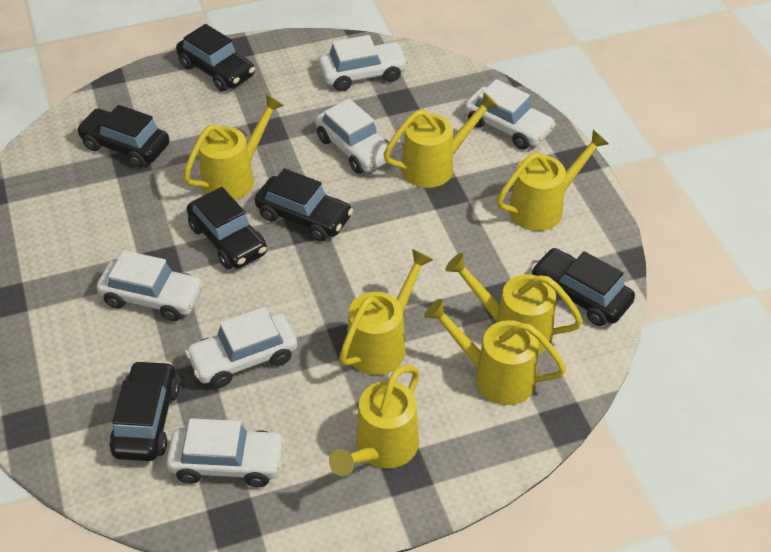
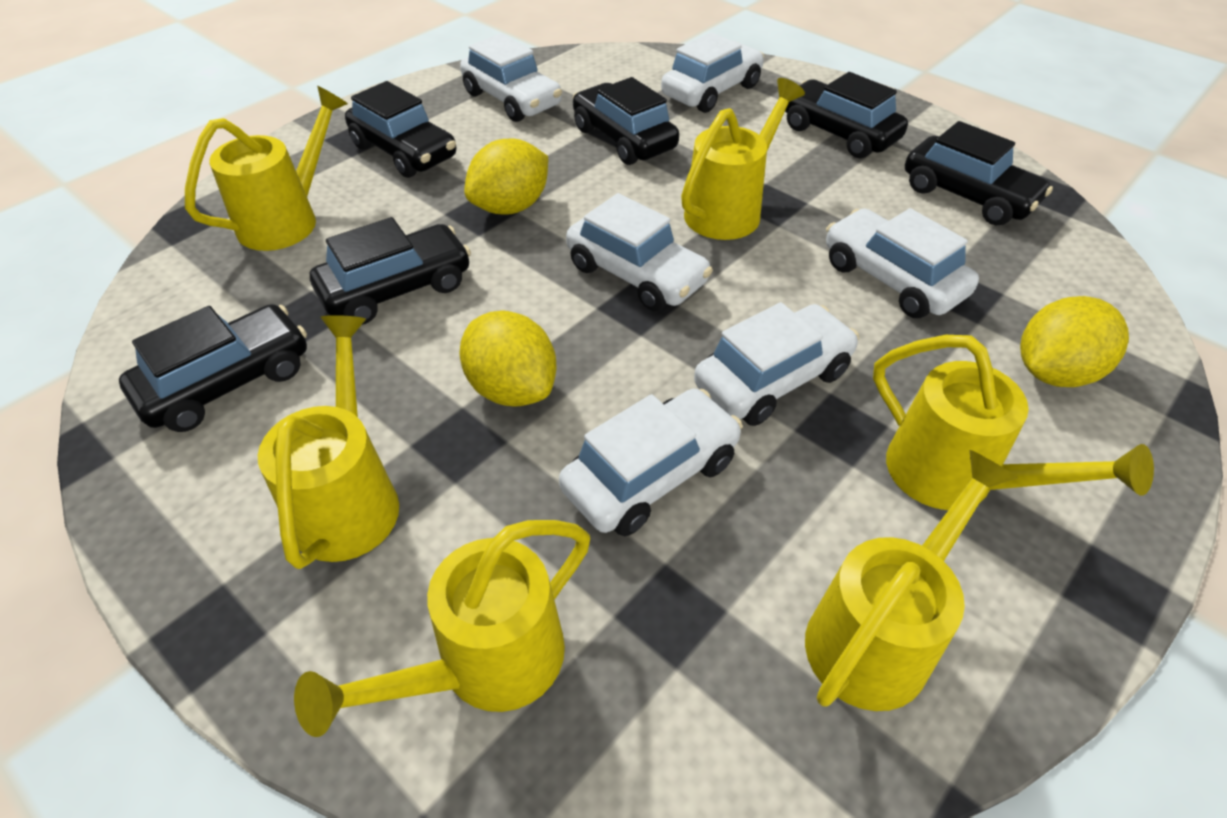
yellow lemon: 0 -> 3
yellow watering can: 7 -> 6

